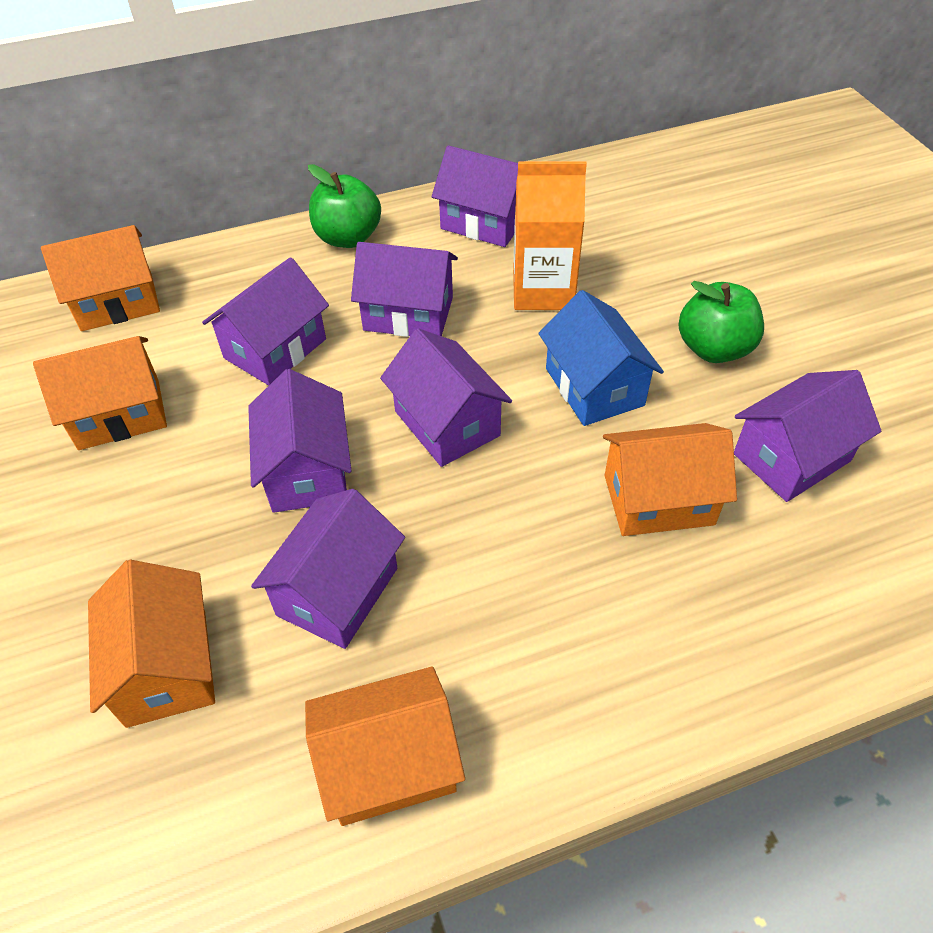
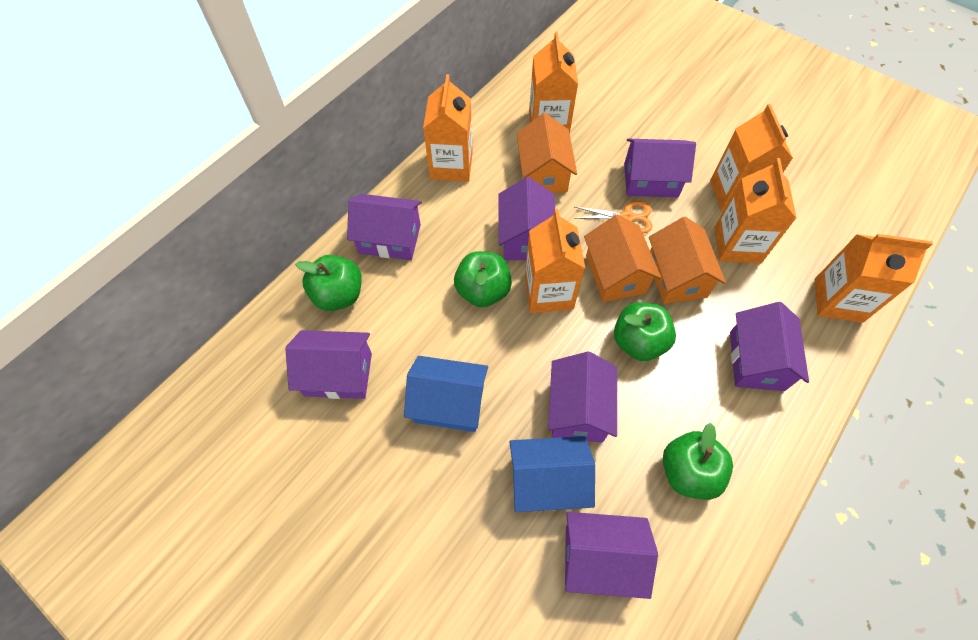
blue house: 1 -> 2
green apple: 2 -> 4
orange carton: 1 -> 6
orange house: 5 -> 3
orange scissors: 0 -> 1

